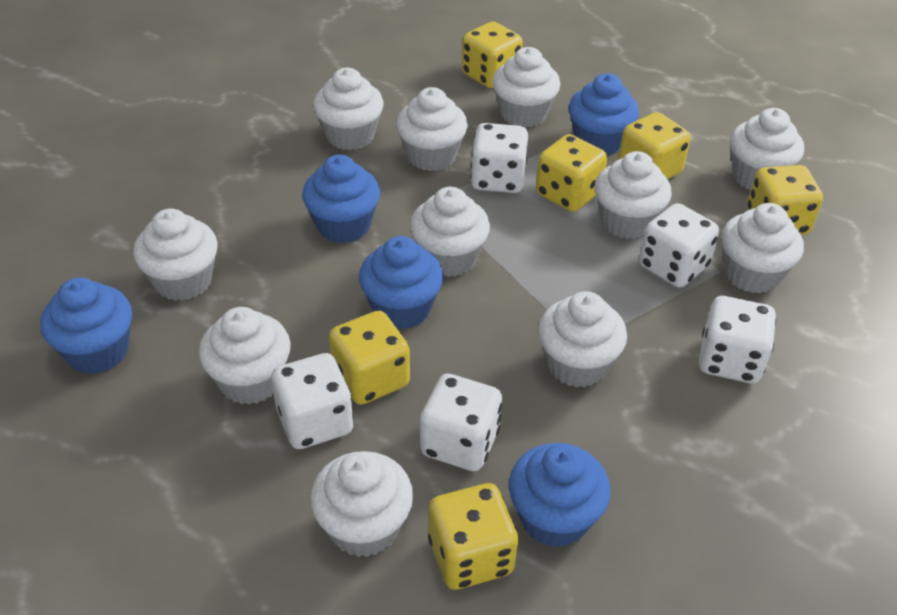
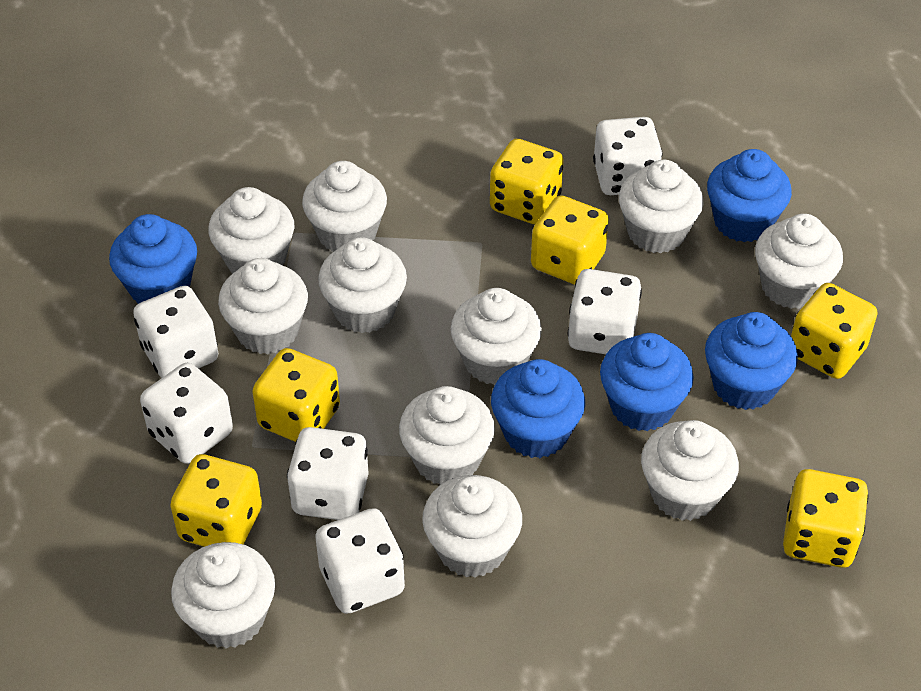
white dice: 5 -> 6

